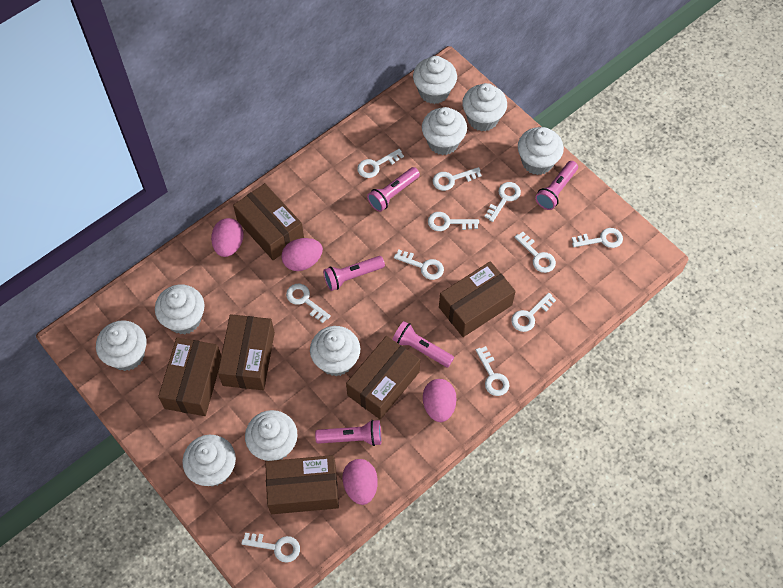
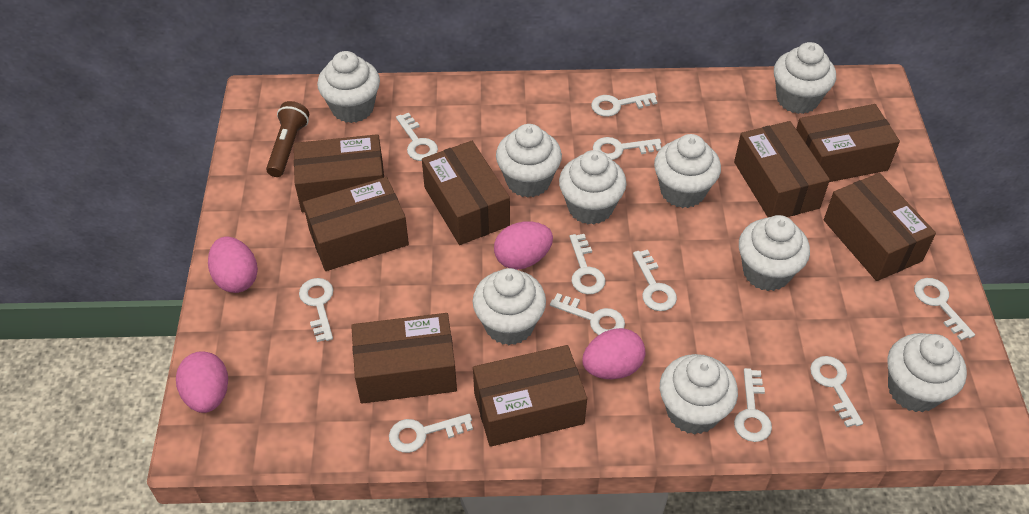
brown box: 6 -> 8
brown flashlight: 0 -> 1
pink flashlight: 5 -> 0

